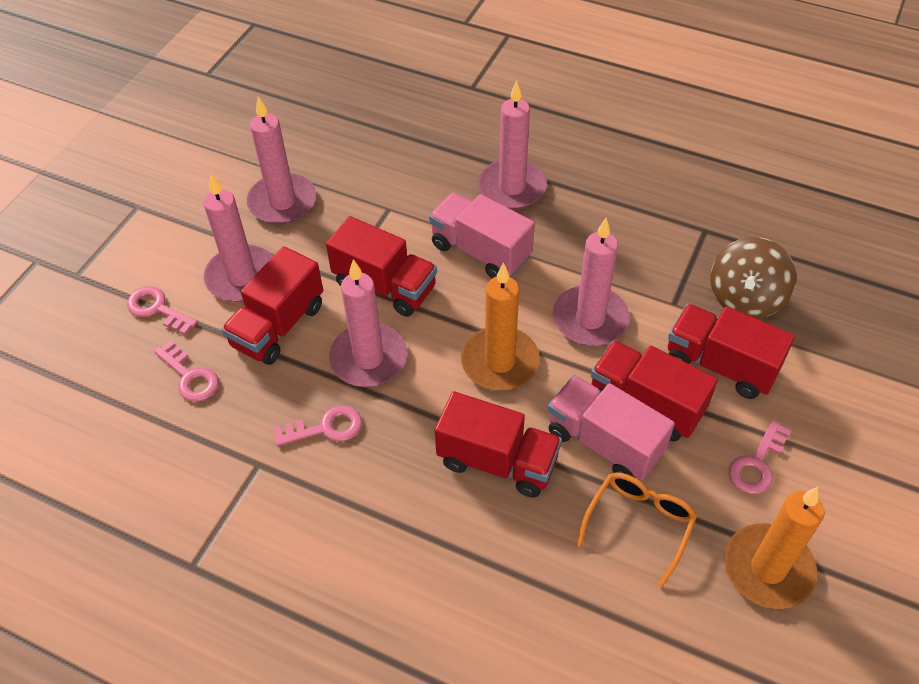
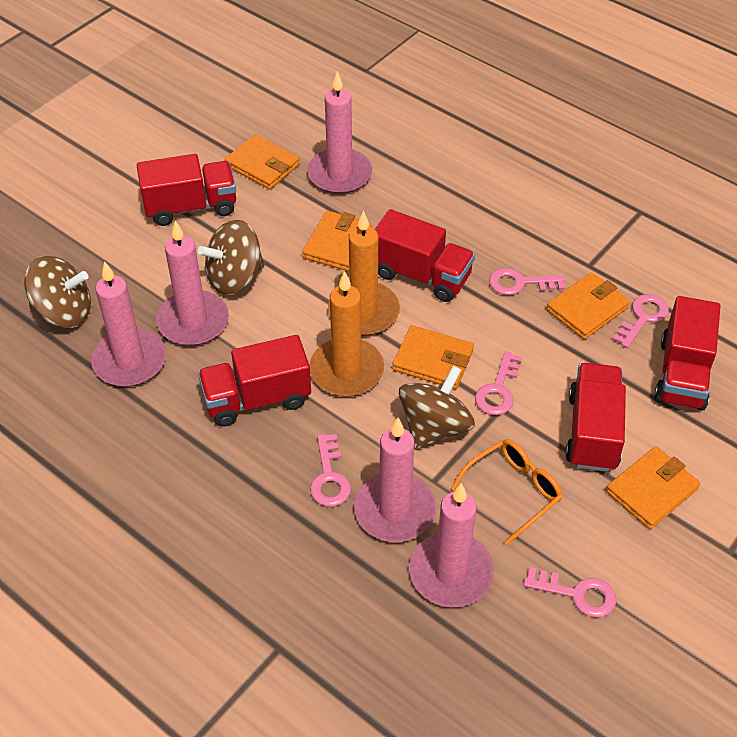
brown spinning top: 1 -> 3
orange wallet: 0 -> 5
pink key: 4 -> 5
pink truck: 2 -> 0

